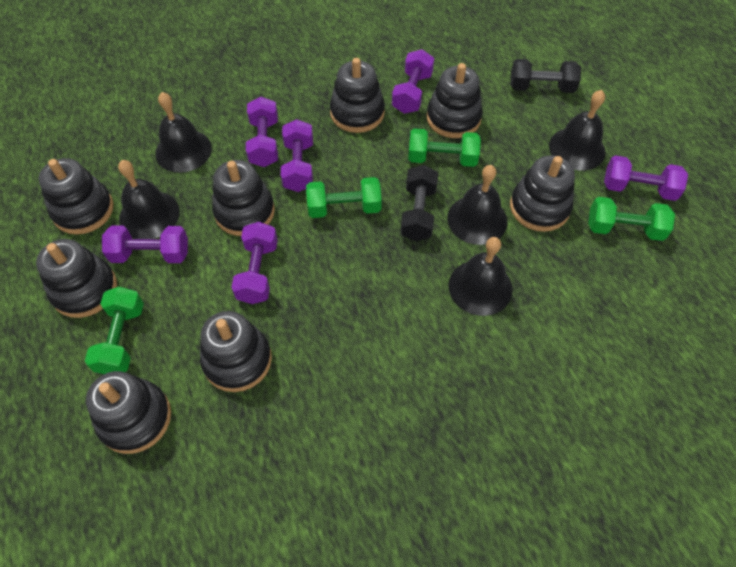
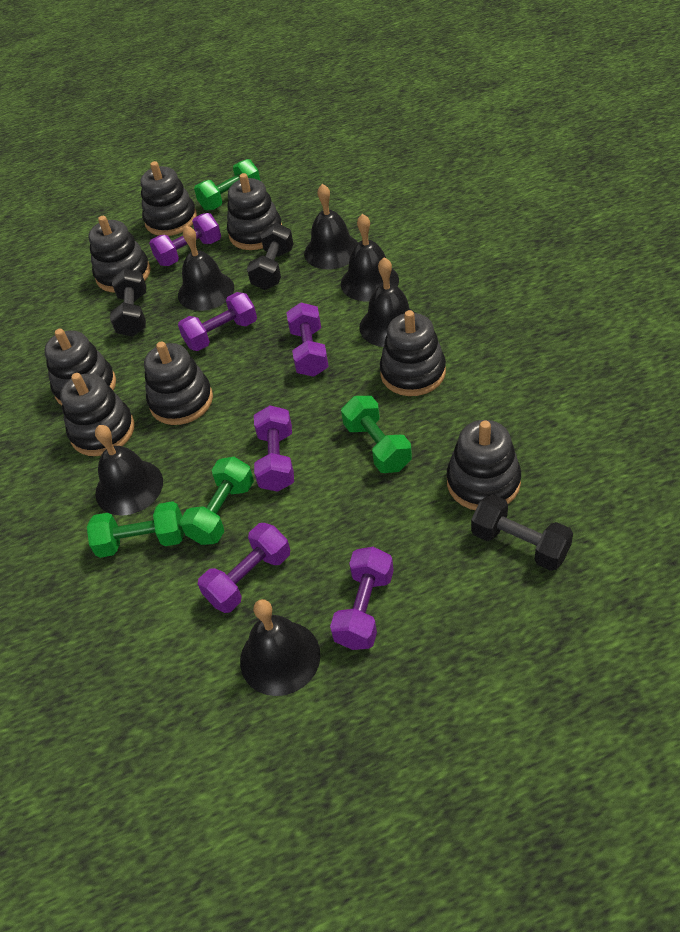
black bell: 5 -> 6
black dumbbell: 2 -> 3

